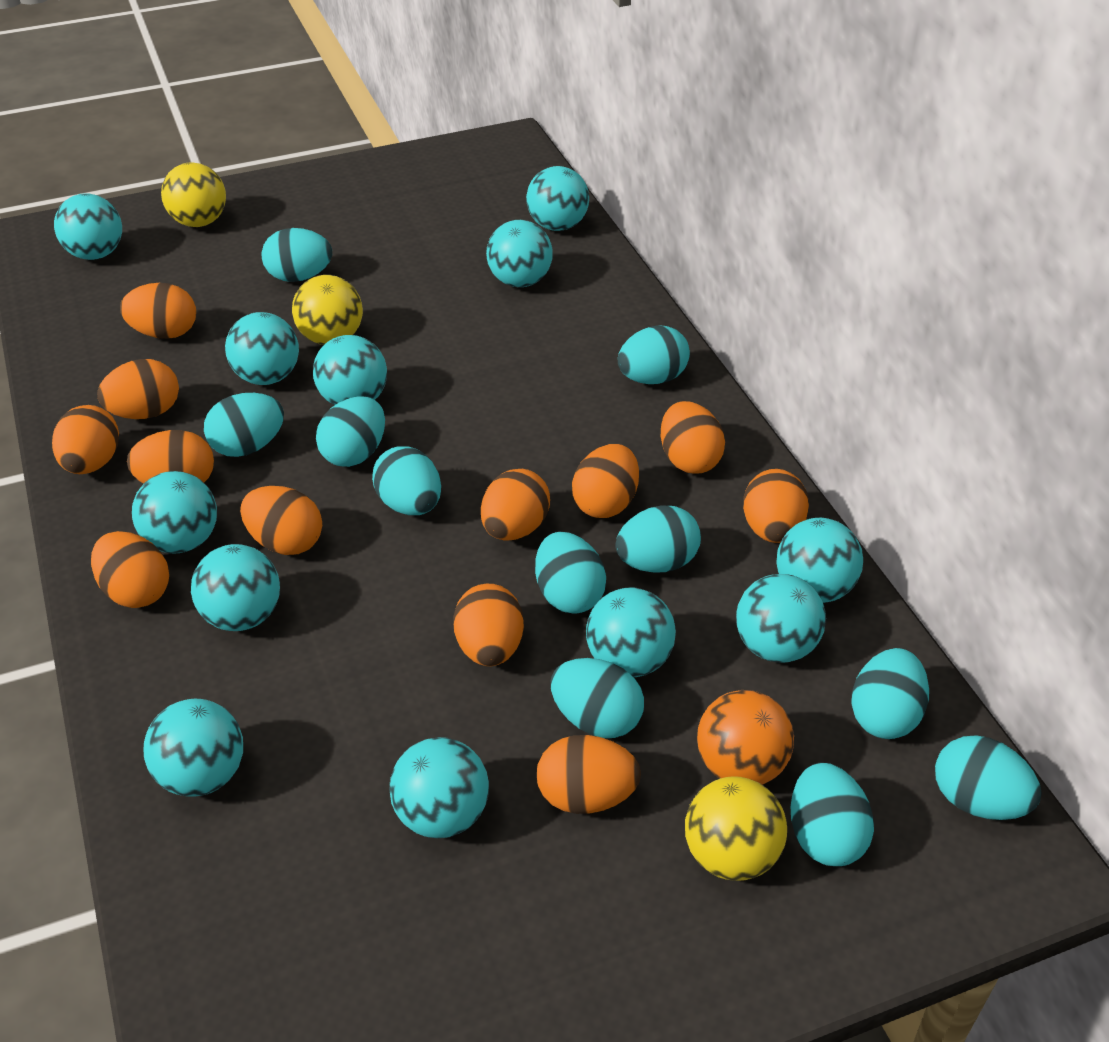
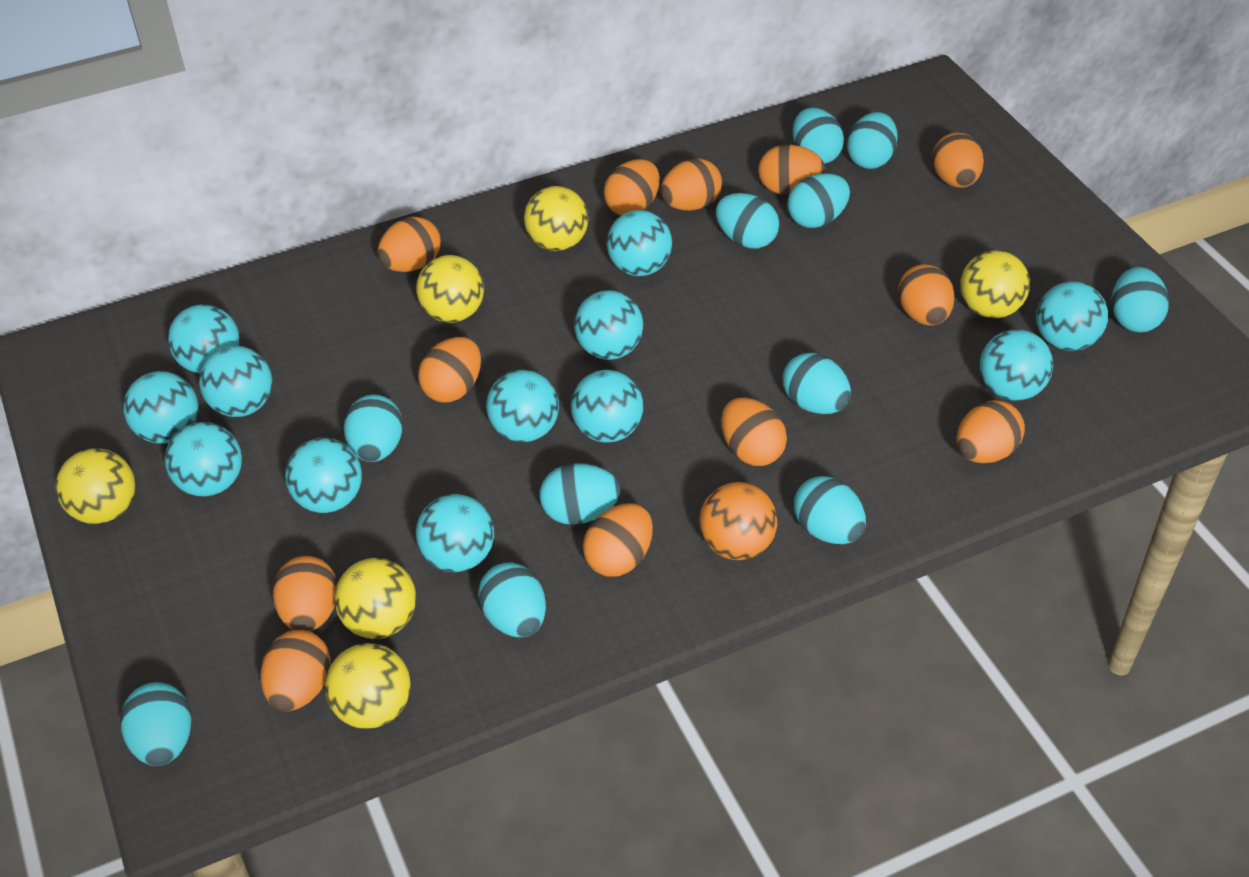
yellow ball: 3 -> 6

